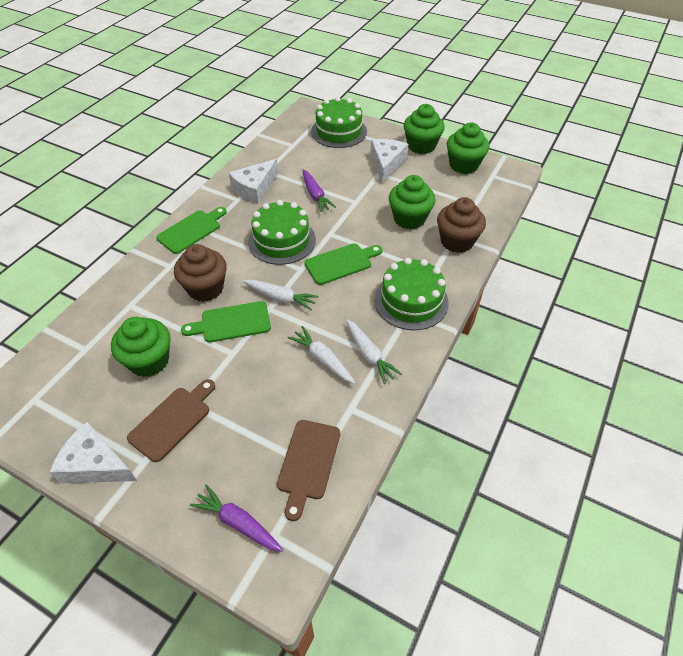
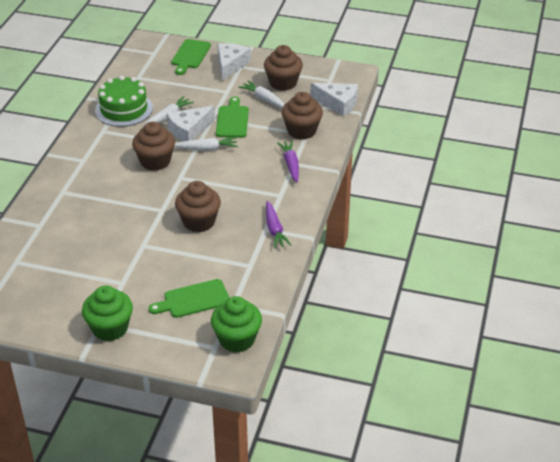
brown cupcake: 2 -> 4
brown cutting board: 2 -> 0
green cake: 3 -> 1
green cupcake: 4 -> 2

